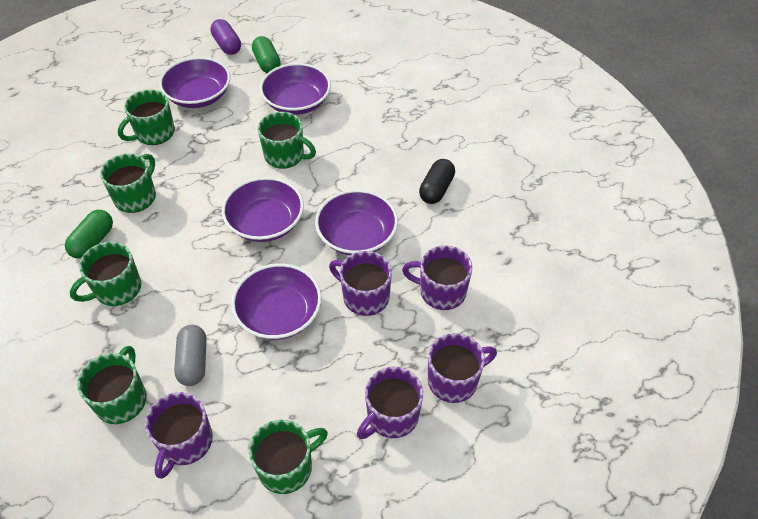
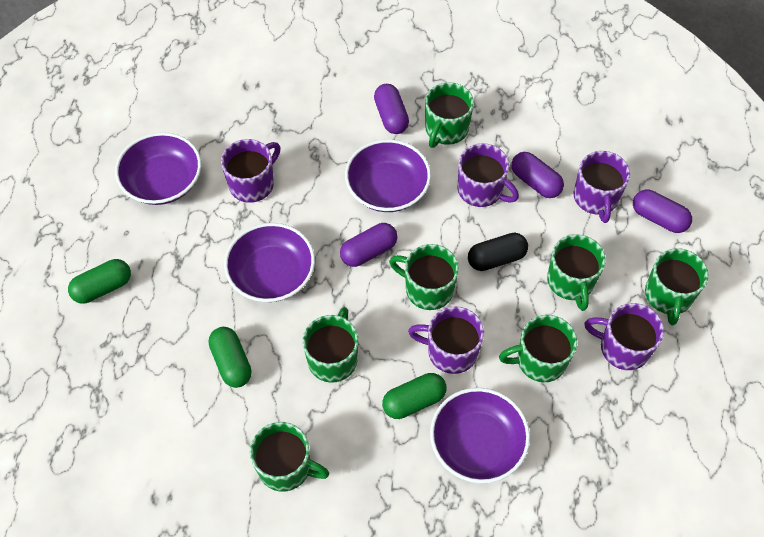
green capsule: 2 -> 3
green mug: 6 -> 7
grey capsule: 1 -> 0
purple bowl: 5 -> 4
purple capsule: 1 -> 4

